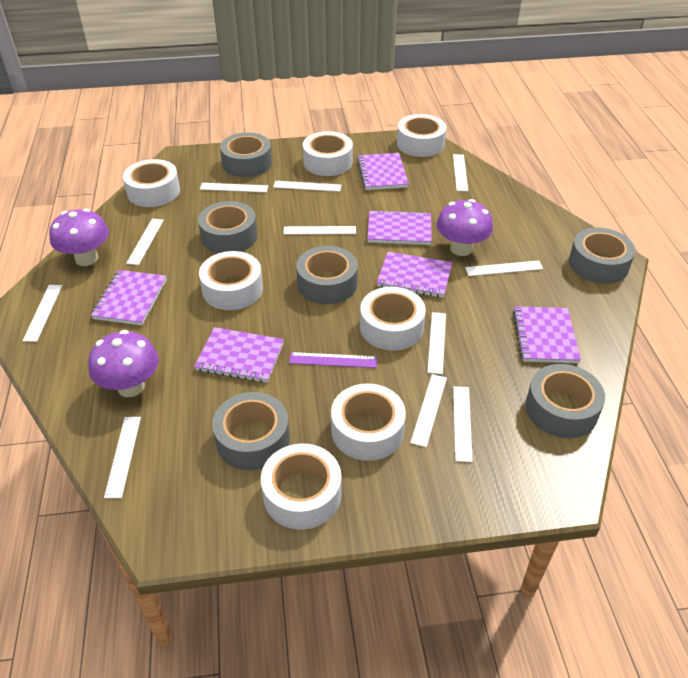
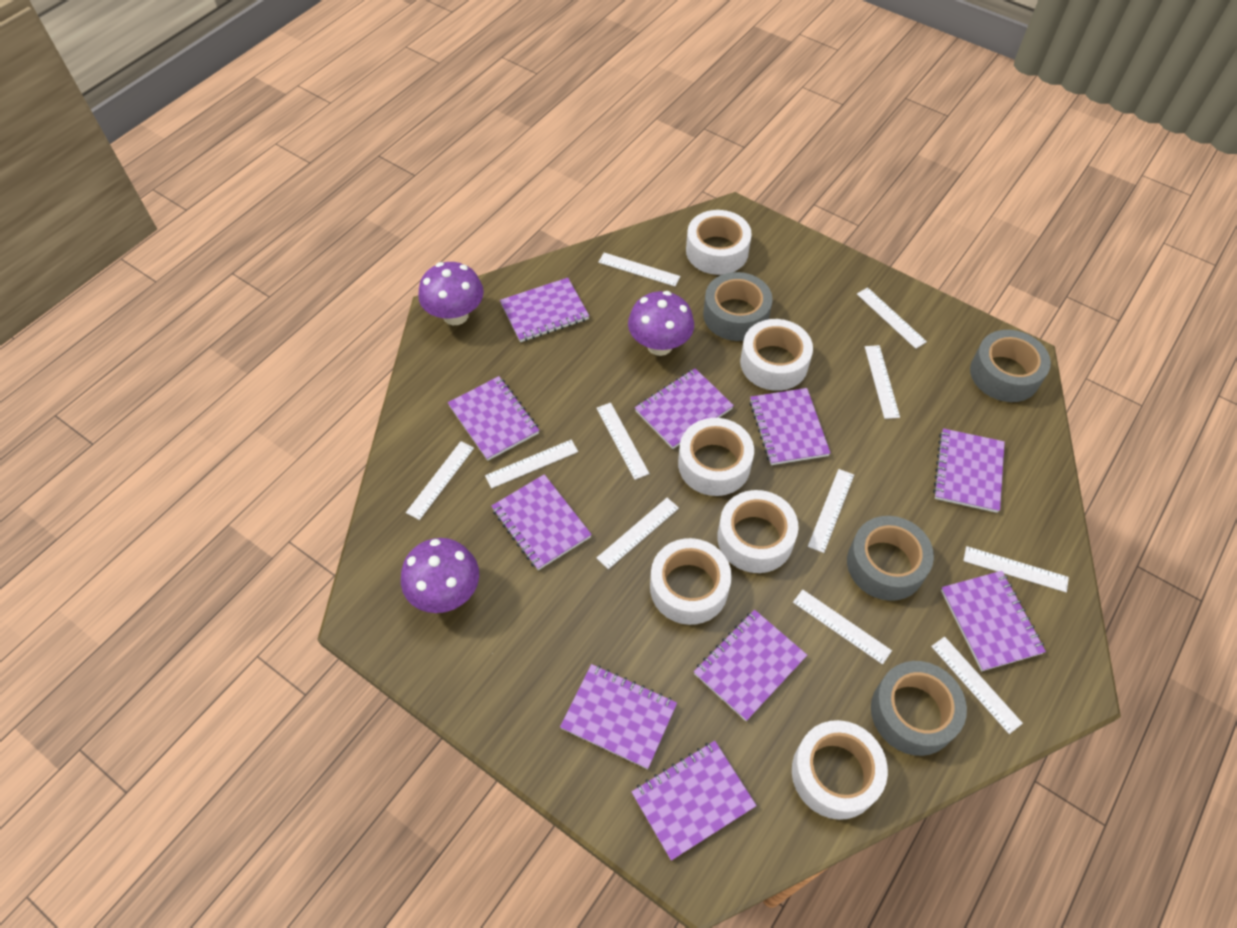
grey tape: 6 -> 4
purple notebook: 6 -> 10
purple ruler: 1 -> 0
white tape: 7 -> 6

